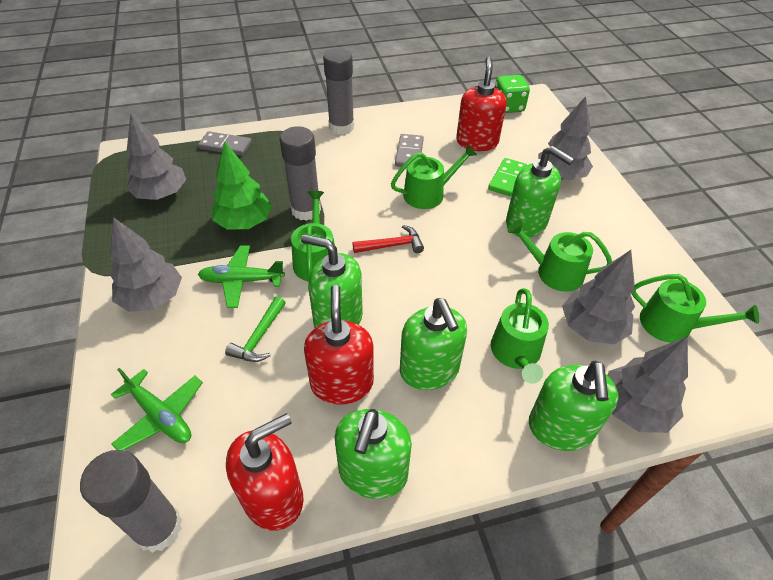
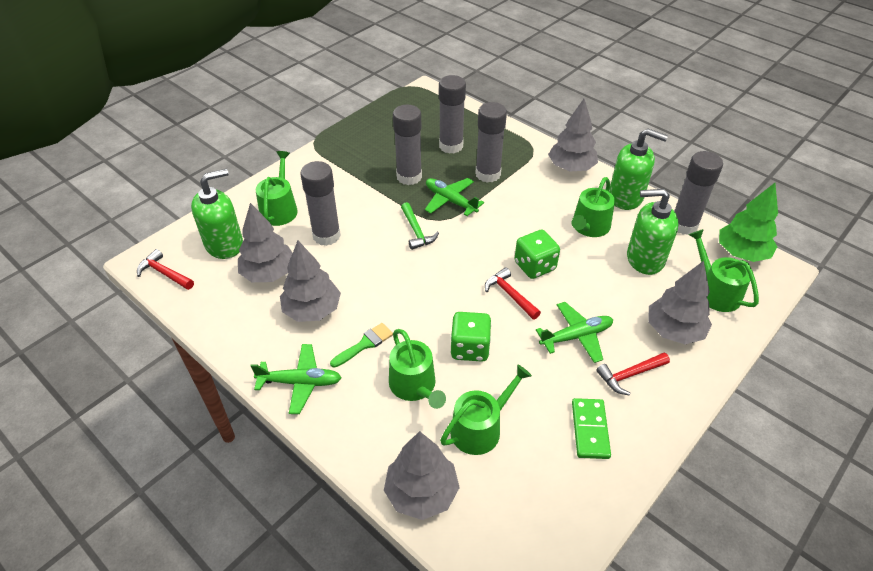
green brush: 0 -> 1
green dice: 1 -> 2
green plane: 2 -> 3
green soap dispenser: 5 -> 3
grey domino: 2 -> 0
grey glue stick: 3 -> 5
red hammer: 1 -> 3
red soap dispenser: 3 -> 0

